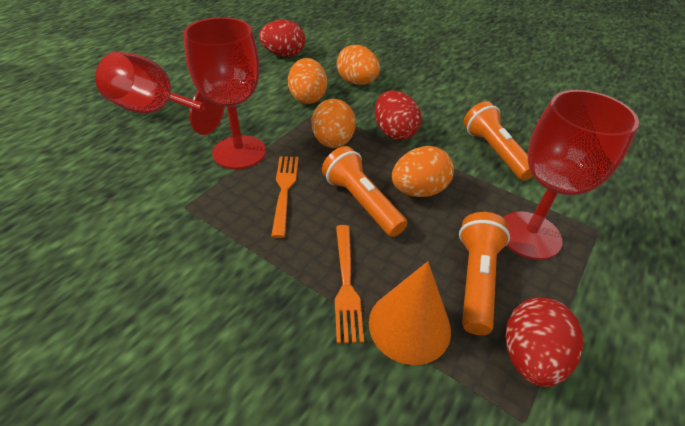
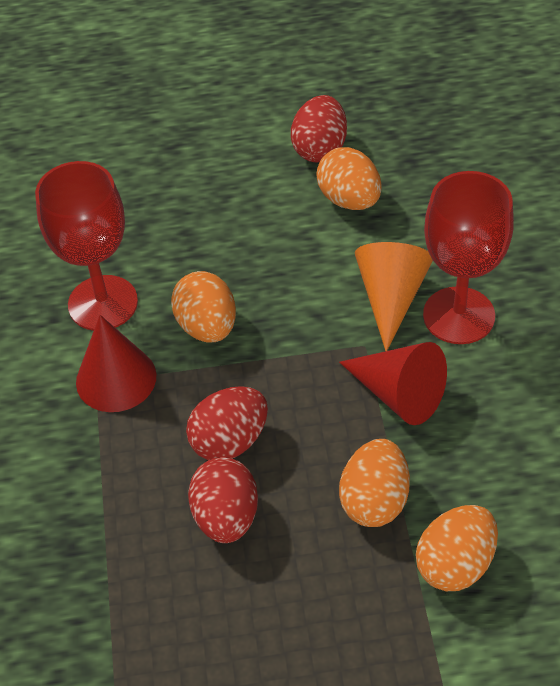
orange flashlight: 3 -> 0
orange fork: 2 -> 0
red cone: 0 -> 2
red goblet: 3 -> 2

